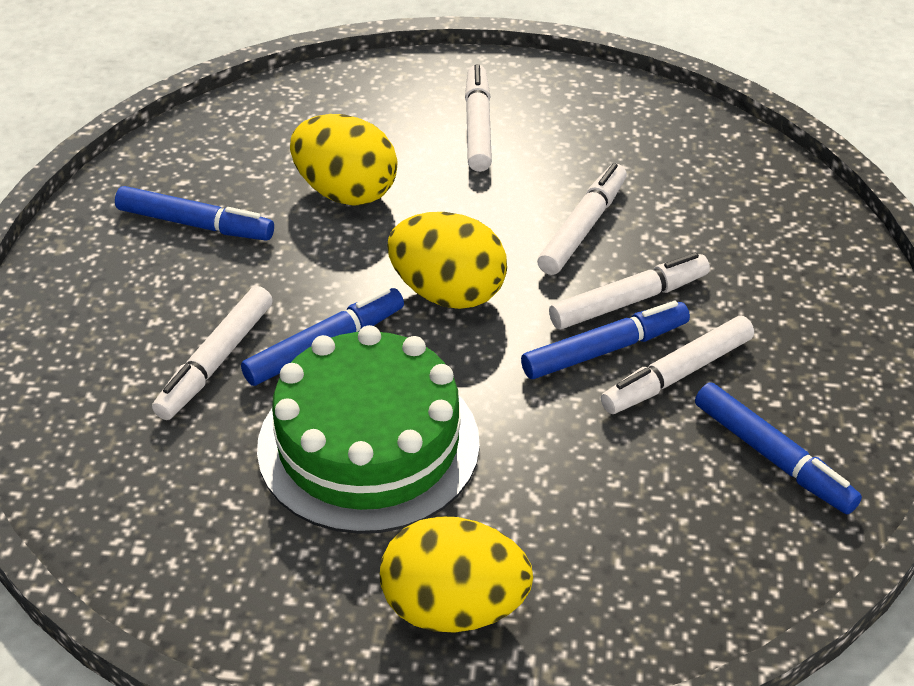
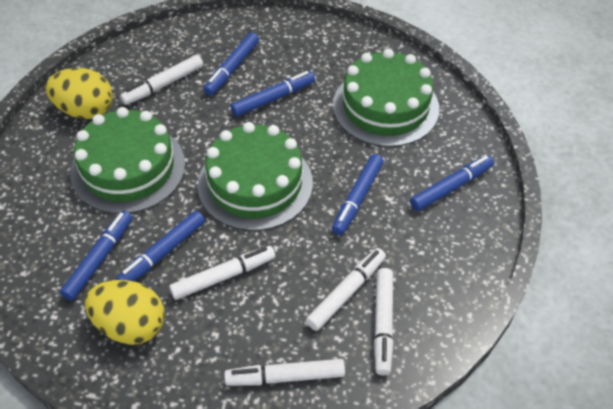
blue marker: 4 -> 6
green cake: 1 -> 3
yellow egg: 3 -> 2

